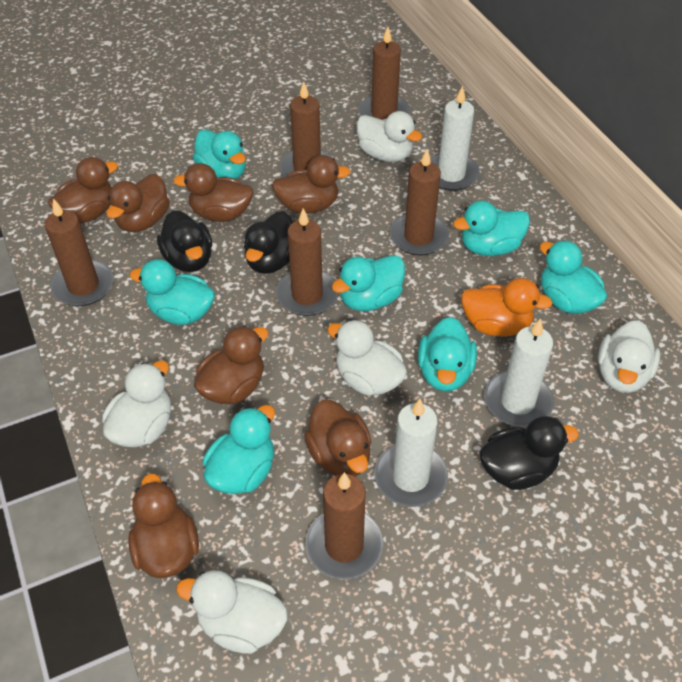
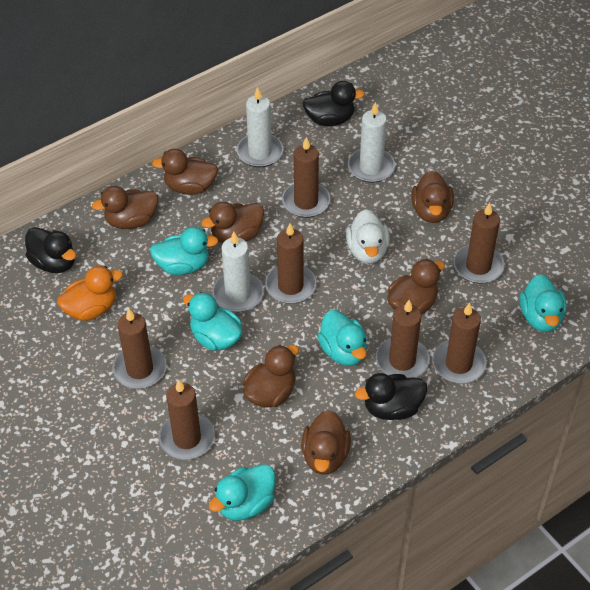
brown candle: 6 -> 7
turquoise duck: 7 -> 5
white duck: 5 -> 1

